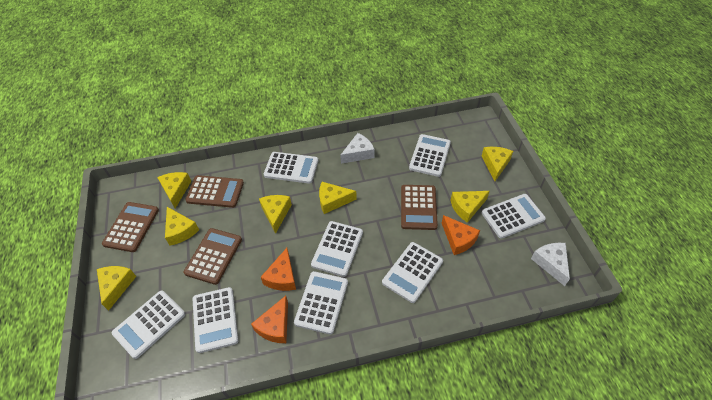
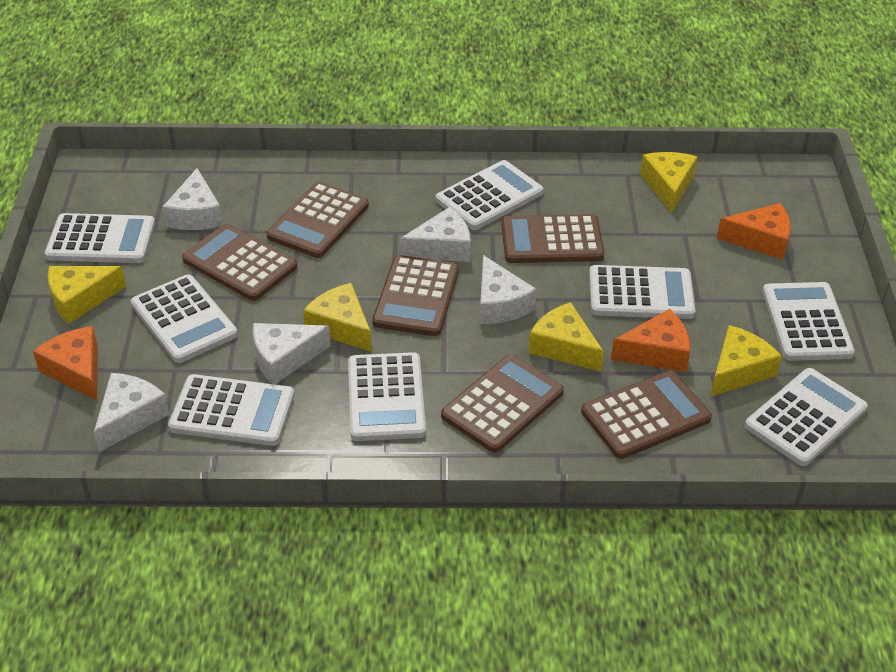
brown calculator: 4 -> 6
white cheese: 2 -> 5
yellow cheese: 7 -> 5

